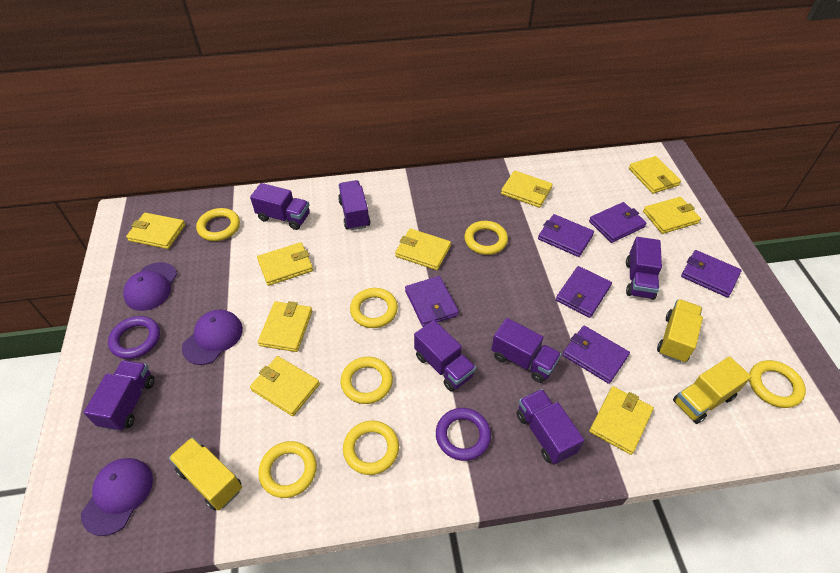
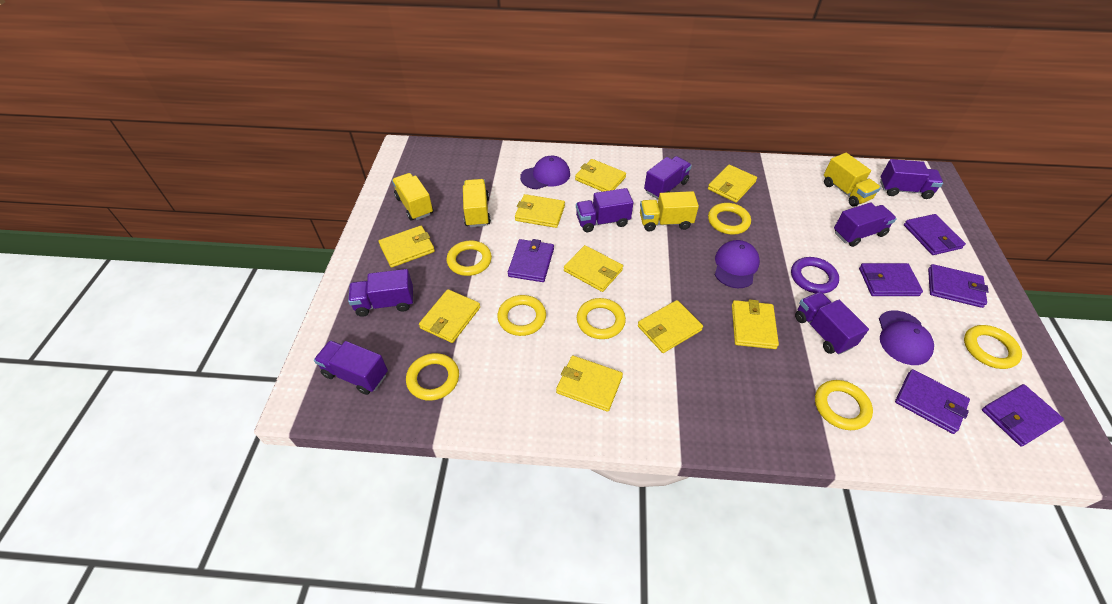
purple ring: 2 -> 1
yellow truck: 3 -> 4

